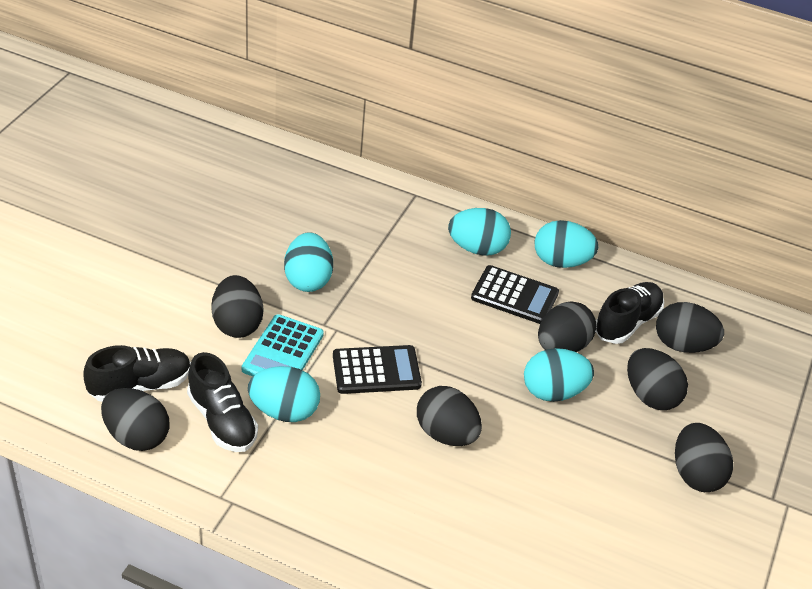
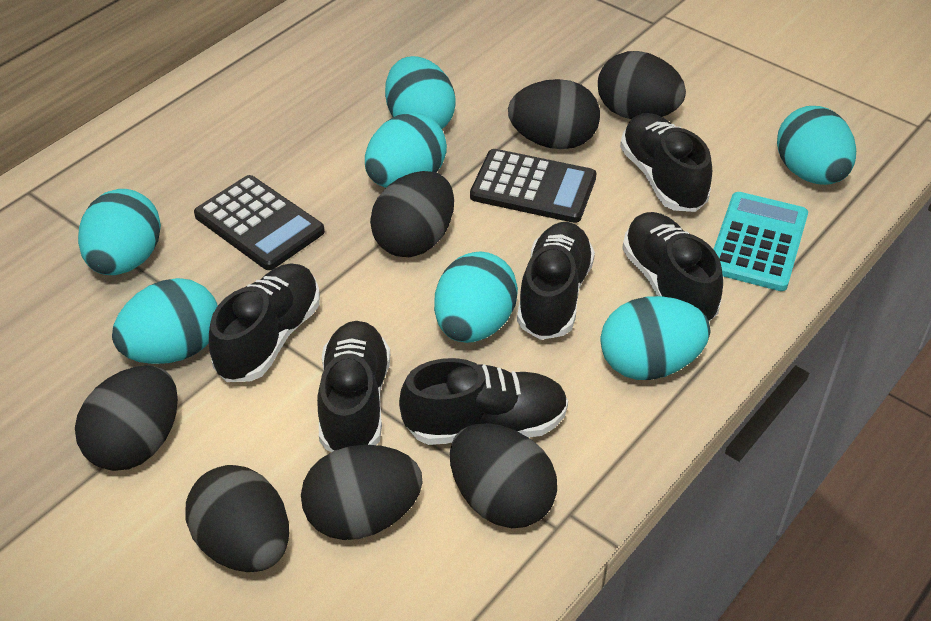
black shoe: 3 -> 6
turquoise egg: 5 -> 7

